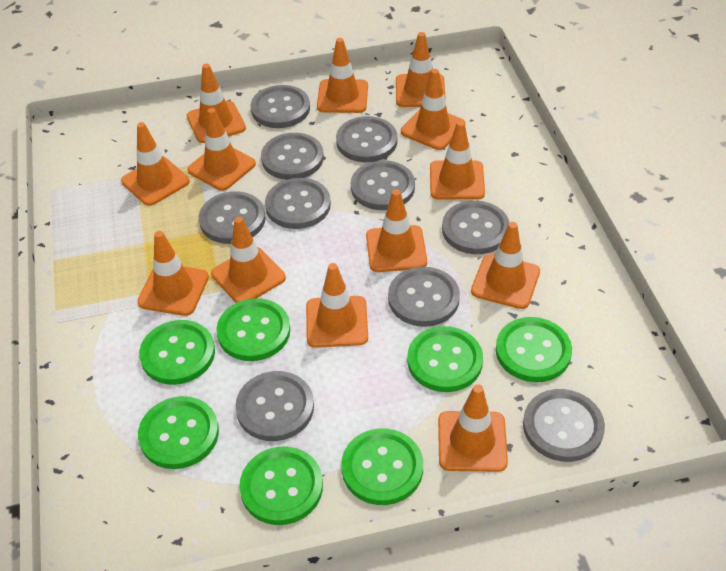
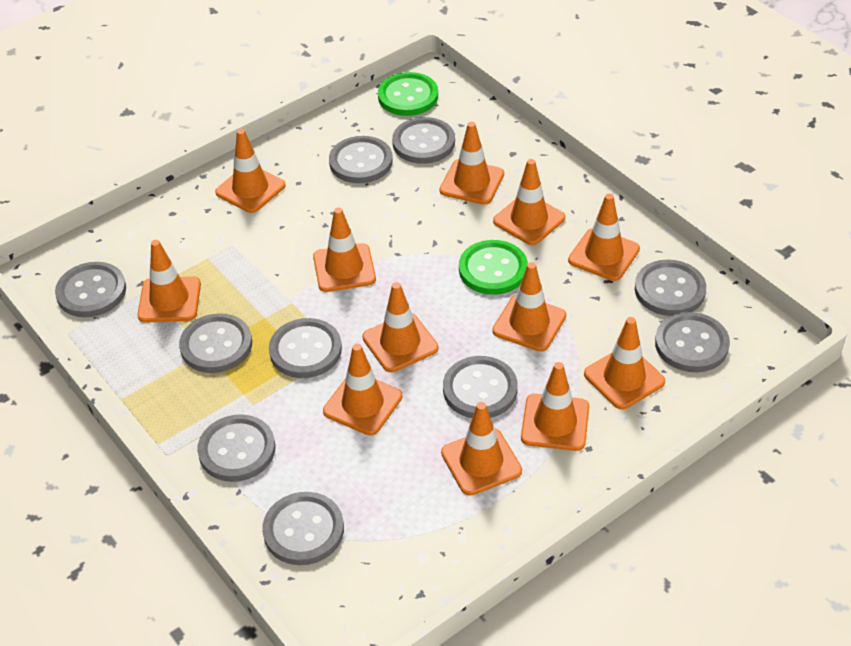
green button: 7 -> 2
orange traffic cone: 13 -> 12

